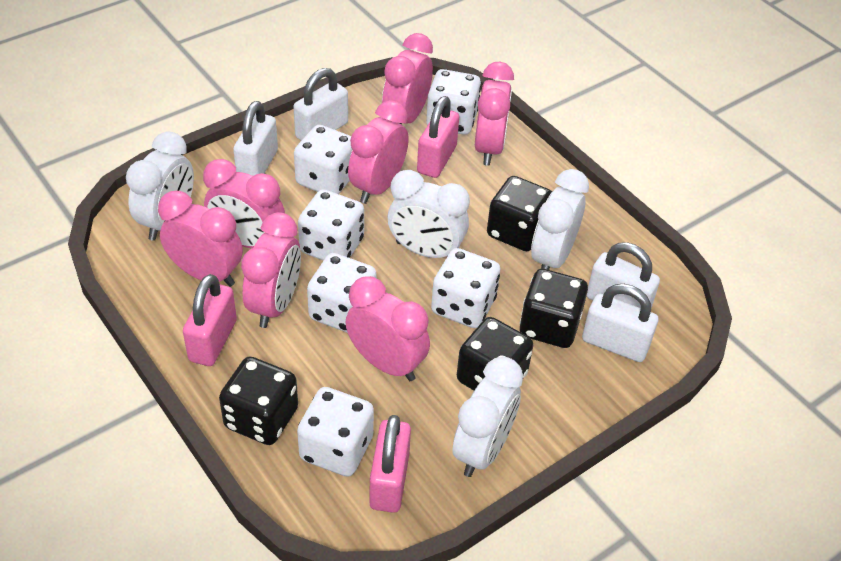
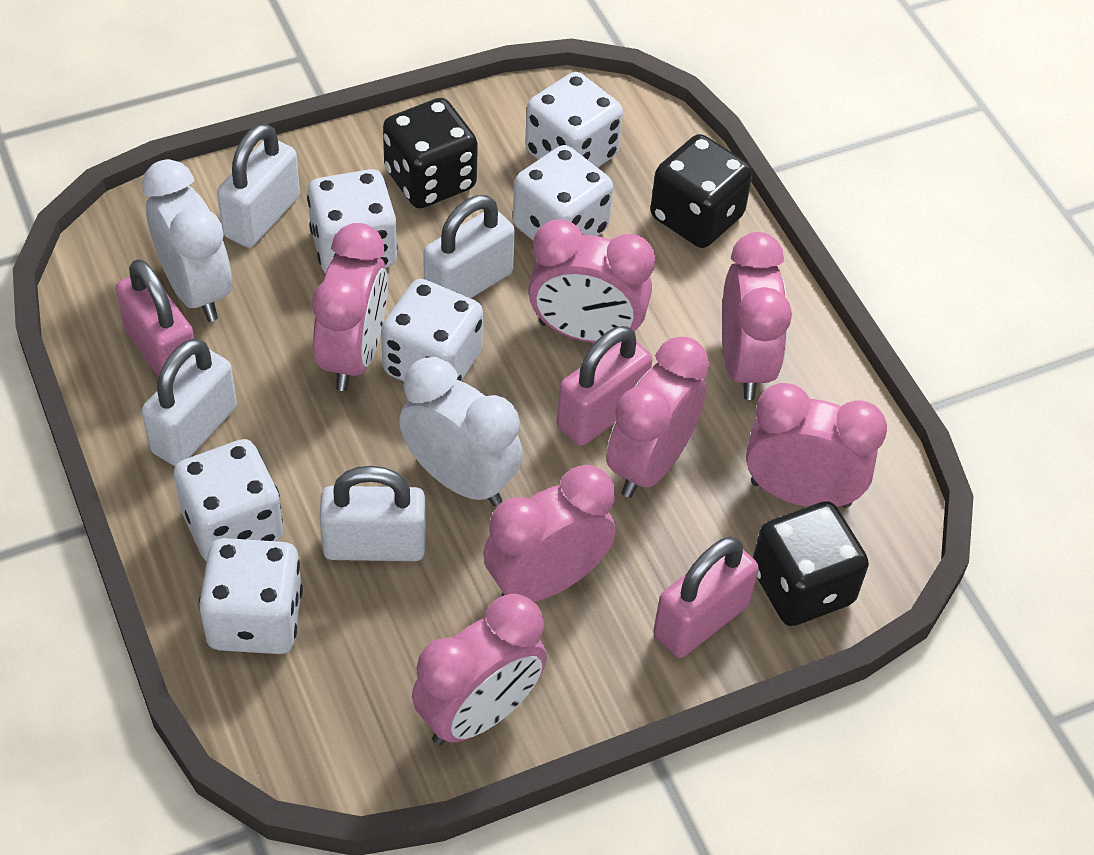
black dice: 4 -> 3
white clock: 4 -> 2

